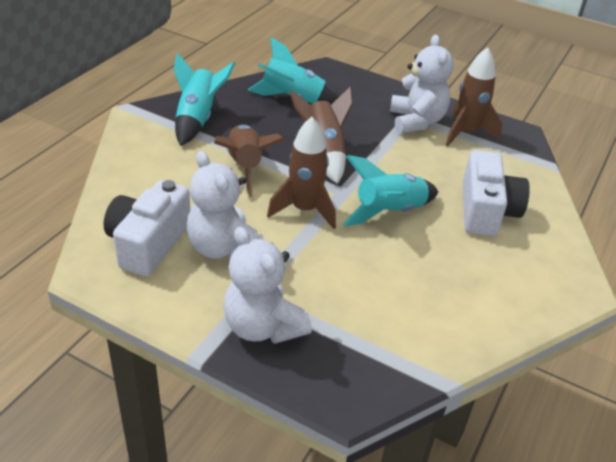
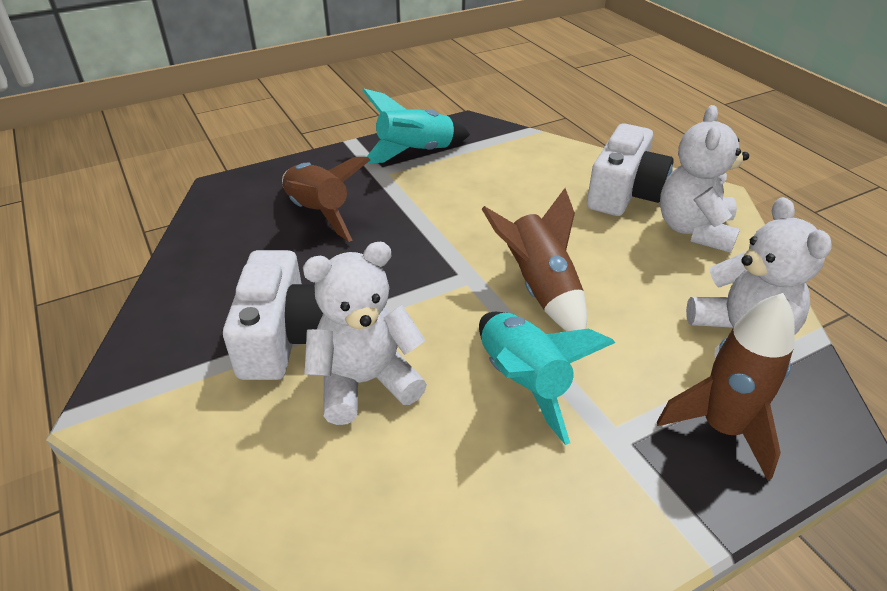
brown rocket: 4 -> 3
turquoise rocket: 3 -> 2

